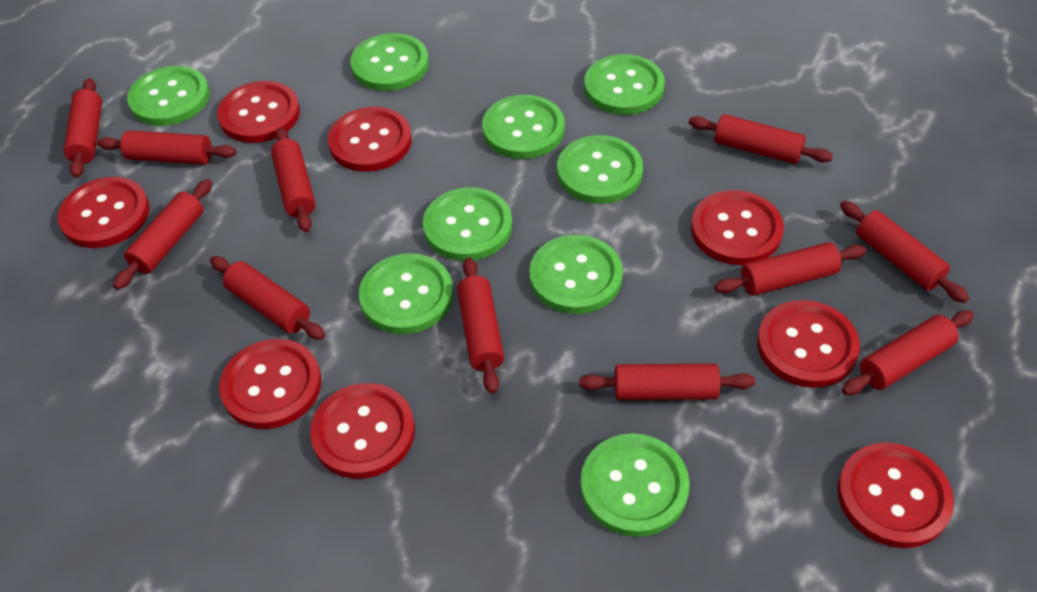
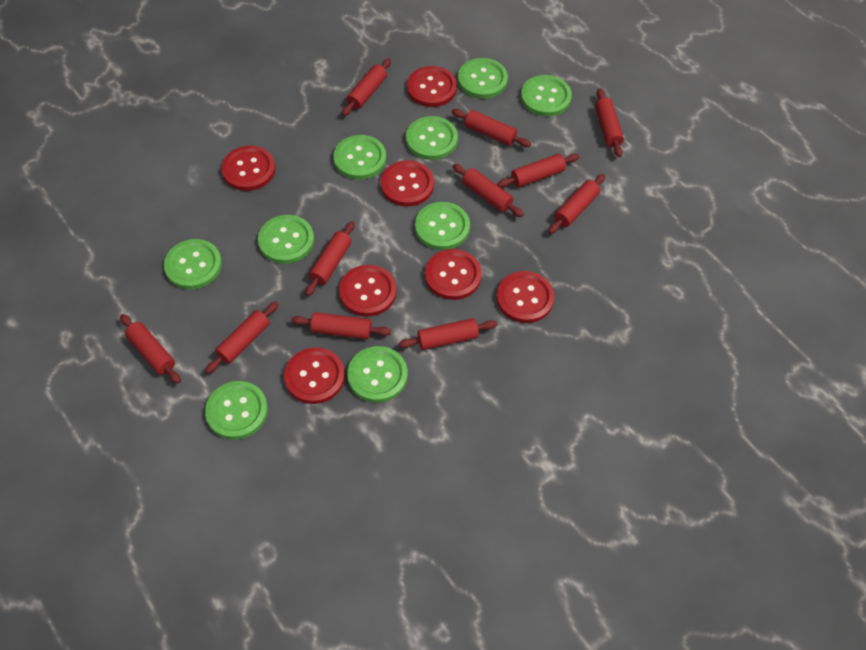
red button: 8 -> 7

